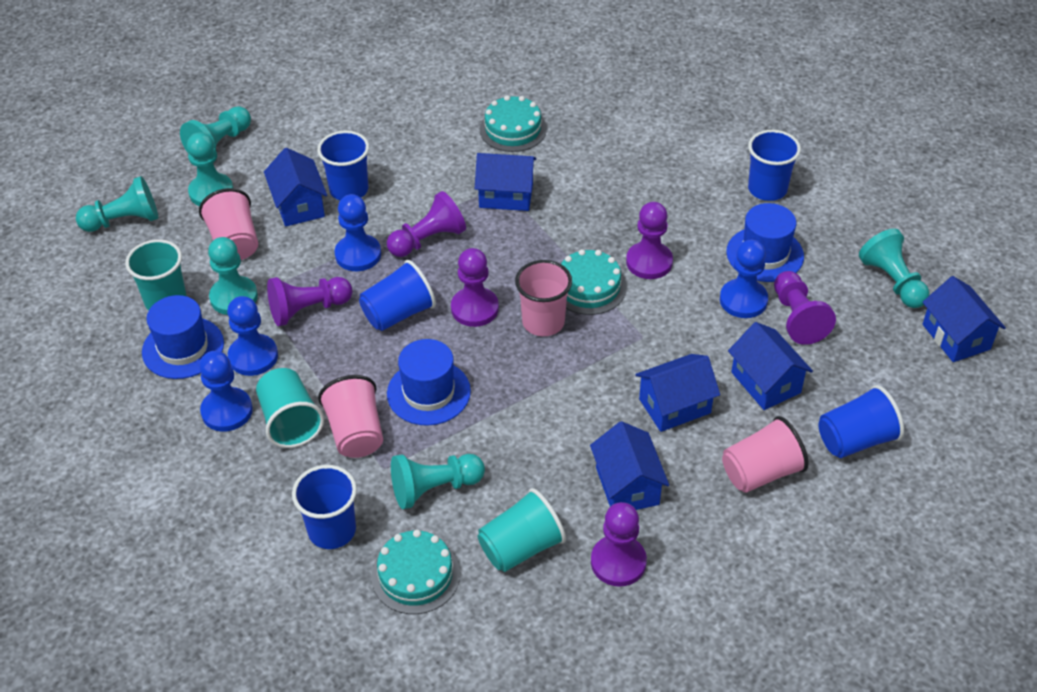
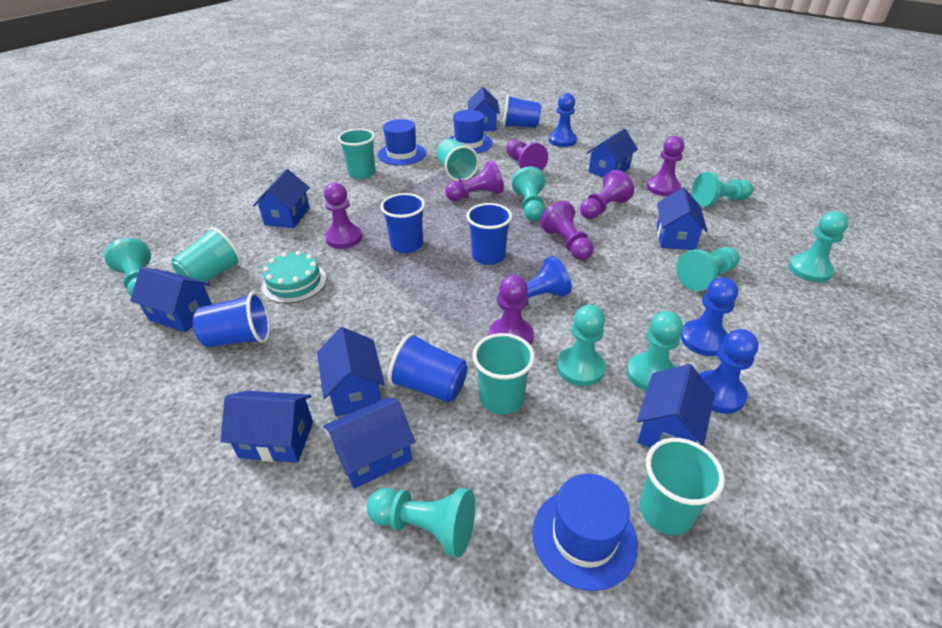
blue house: 6 -> 9
pink cup: 4 -> 0
purple pawn: 6 -> 7
turquoise cake: 3 -> 1
turquoise cup: 3 -> 5
turquoise pawn: 6 -> 8

